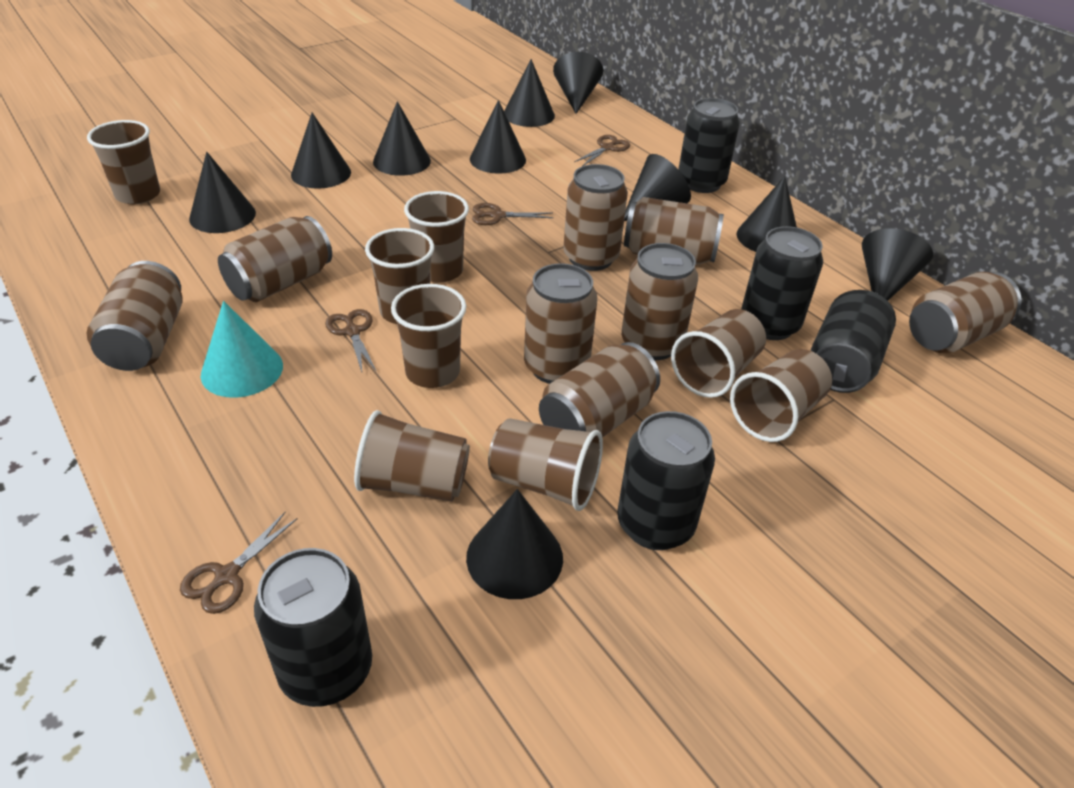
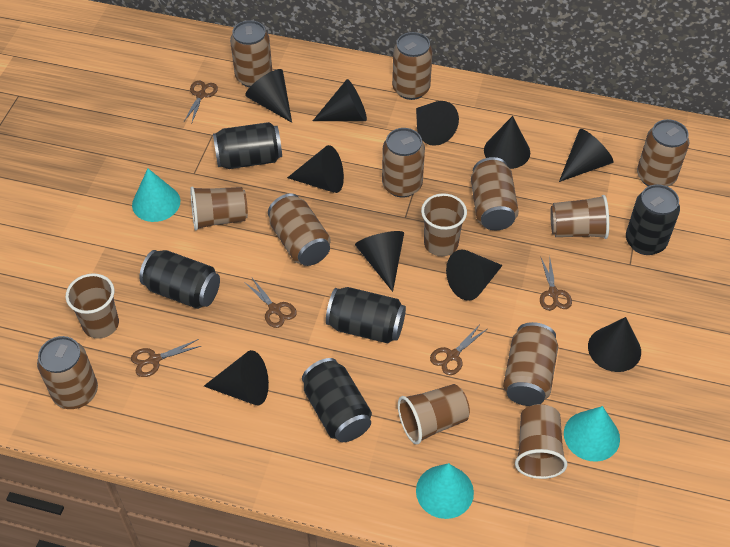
brown cup: 8 -> 6
brown scissors: 4 -> 5
turquoise cone: 1 -> 3

